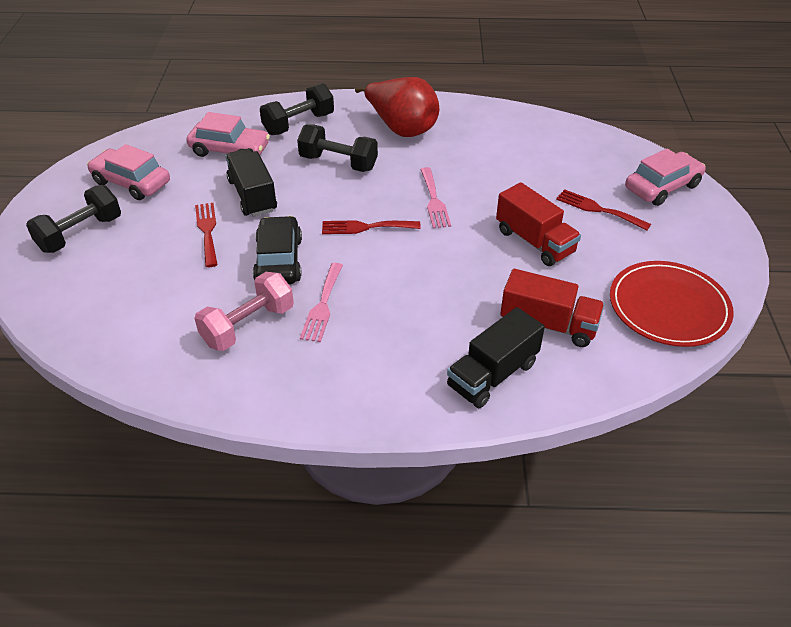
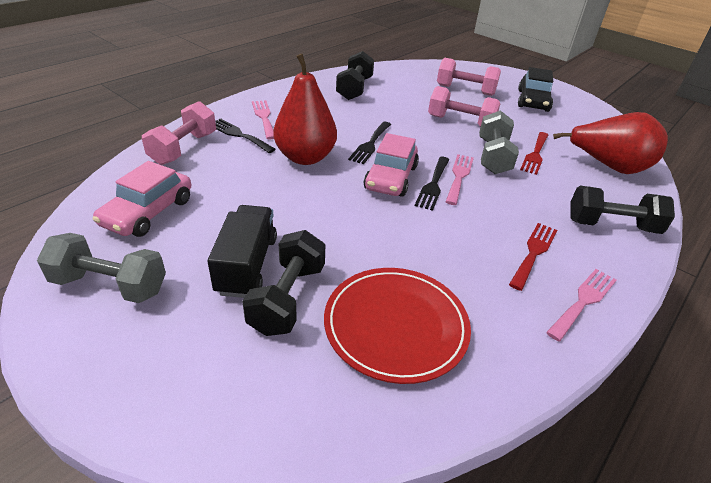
black fork: 0 -> 3
black truck: 2 -> 1
grey dumbbell: 0 -> 2
pink car: 3 -> 2
pink dumbbell: 1 -> 3
pink fork: 2 -> 3
red fork: 3 -> 2
red pear: 1 -> 2
red truck: 2 -> 0

